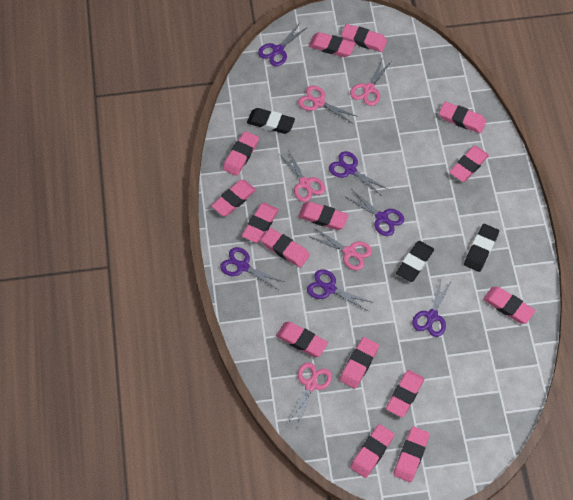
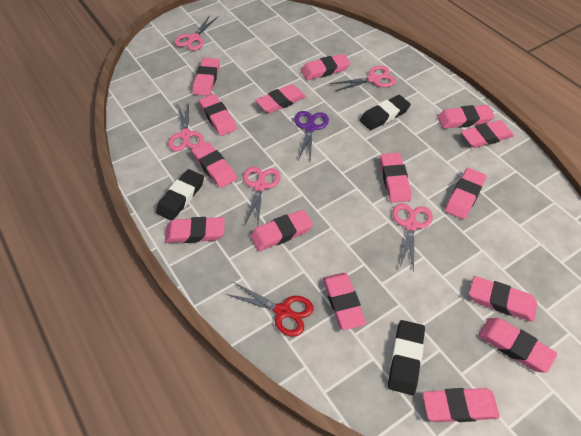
purple scissors: 6 -> 1
red scissors: 0 -> 1

